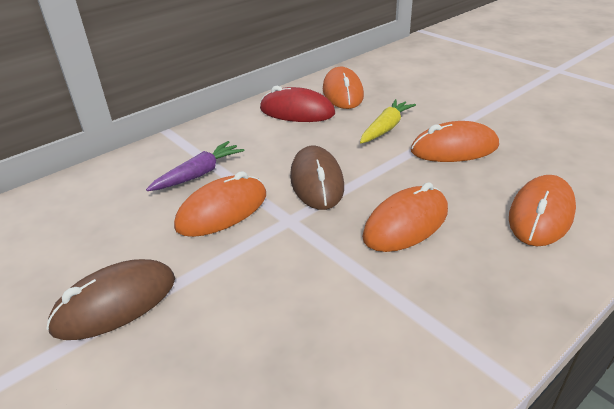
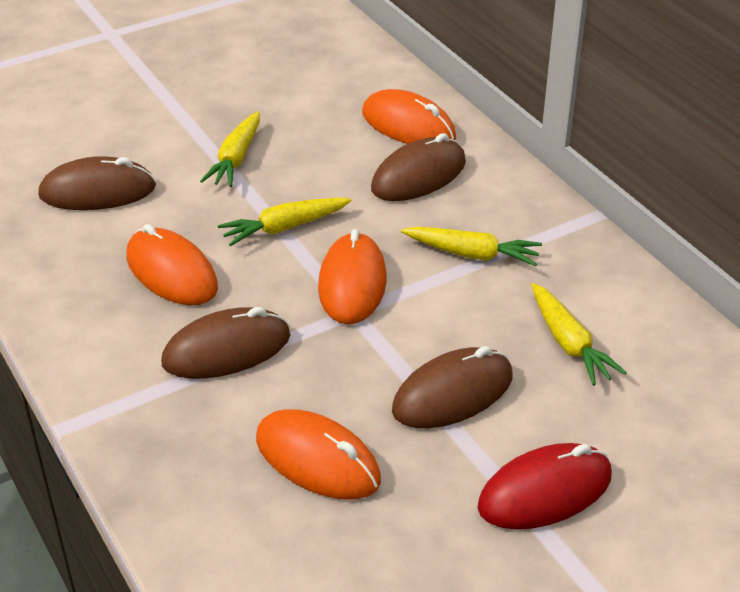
brown mouse: 2 -> 4
orange mouse: 5 -> 4
purple carrot: 1 -> 0
yellow carrot: 1 -> 4

